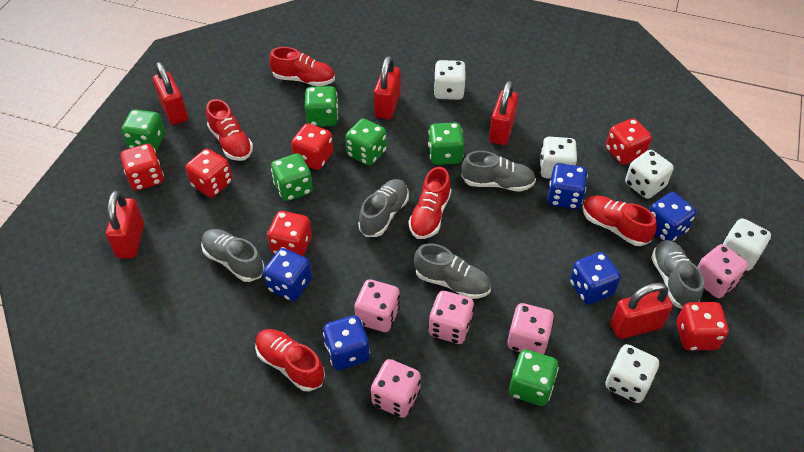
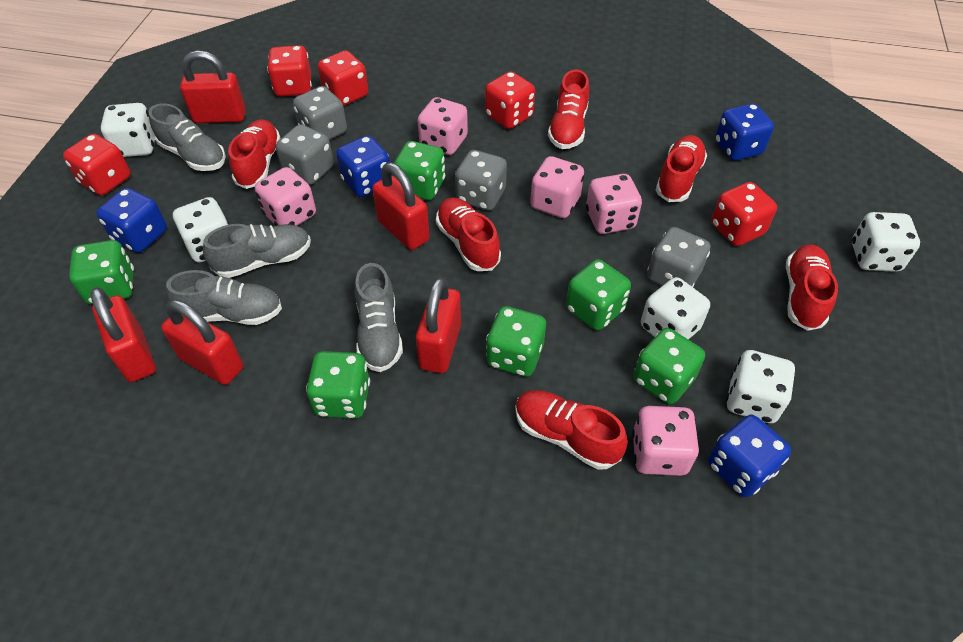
blue dice: 5 -> 4
grey dice: 0 -> 4
grey shoe: 5 -> 4
red dice: 6 -> 5
red shoe: 5 -> 6

